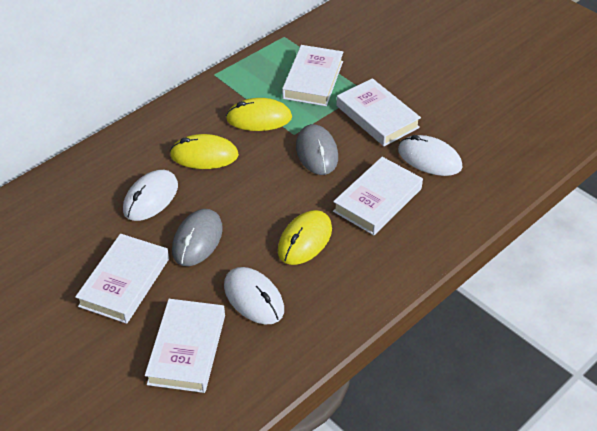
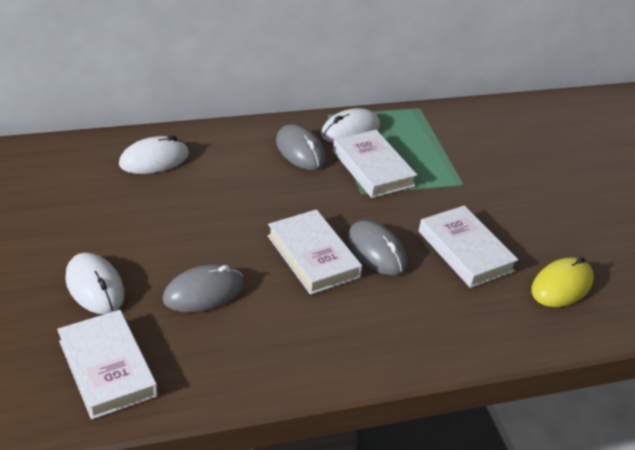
grey mouse: 2 -> 3
white book: 5 -> 4
yellow mouse: 3 -> 1

